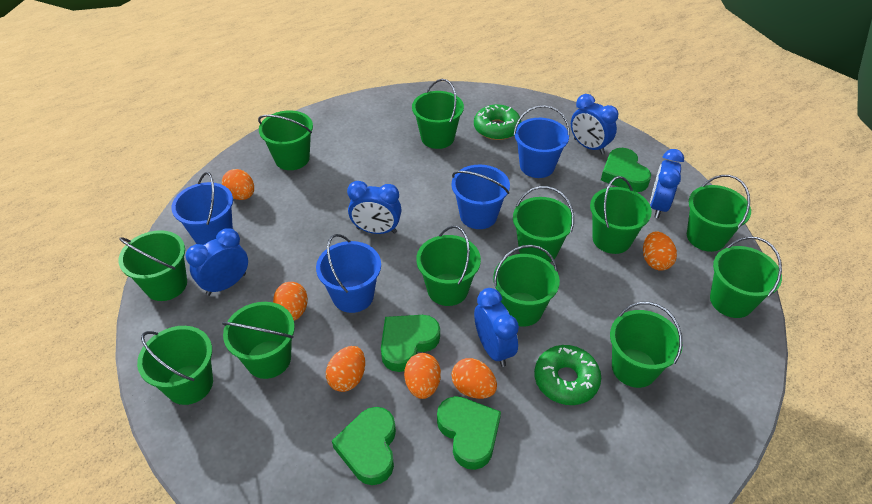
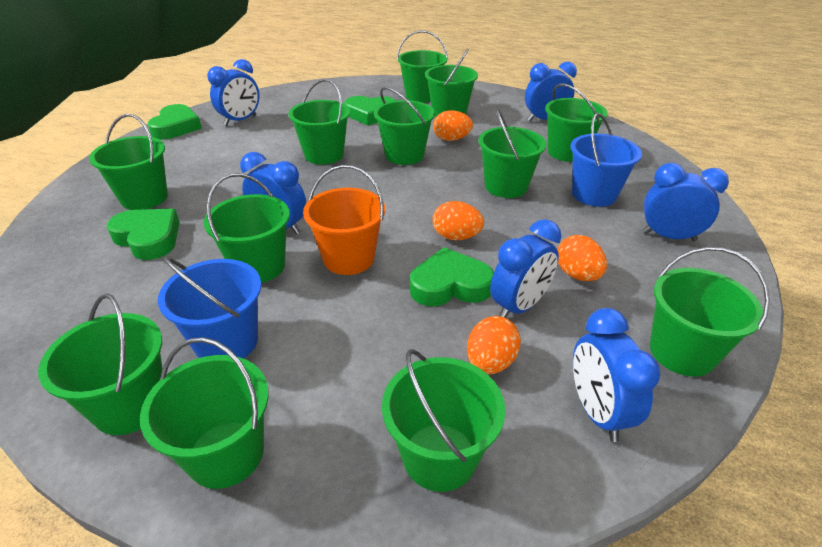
blue bucket: 4 -> 2
blue clock: 5 -> 6
green donut: 2 -> 0
orange bucket: 0 -> 1
orange egg: 6 -> 4

